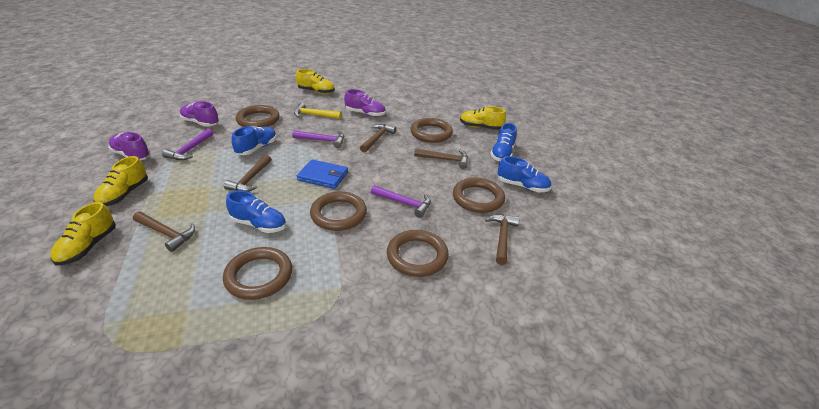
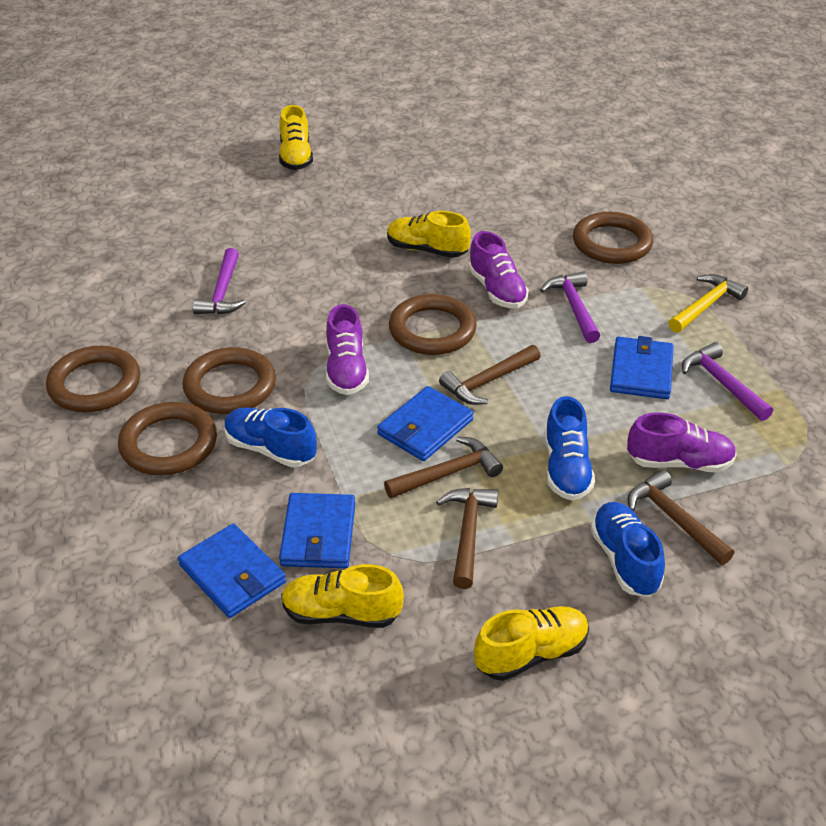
blue shoe: 4 -> 3
blue wallet: 1 -> 4
brown hammer: 5 -> 4
brown ring: 6 -> 5

